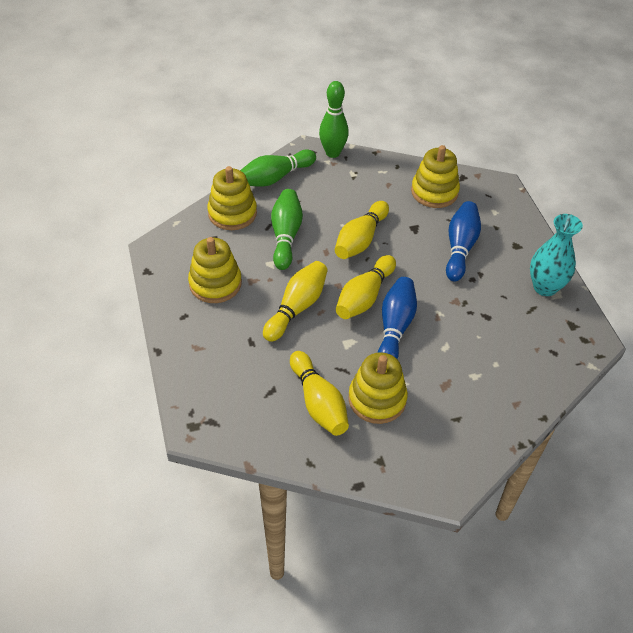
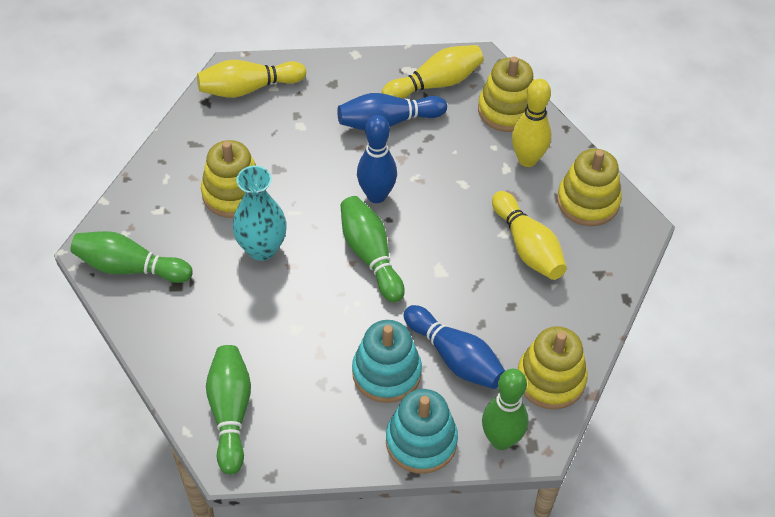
blue bowling pin: 2 -> 3
green bowling pin: 3 -> 4
turquoise stacking toy: 0 -> 2

